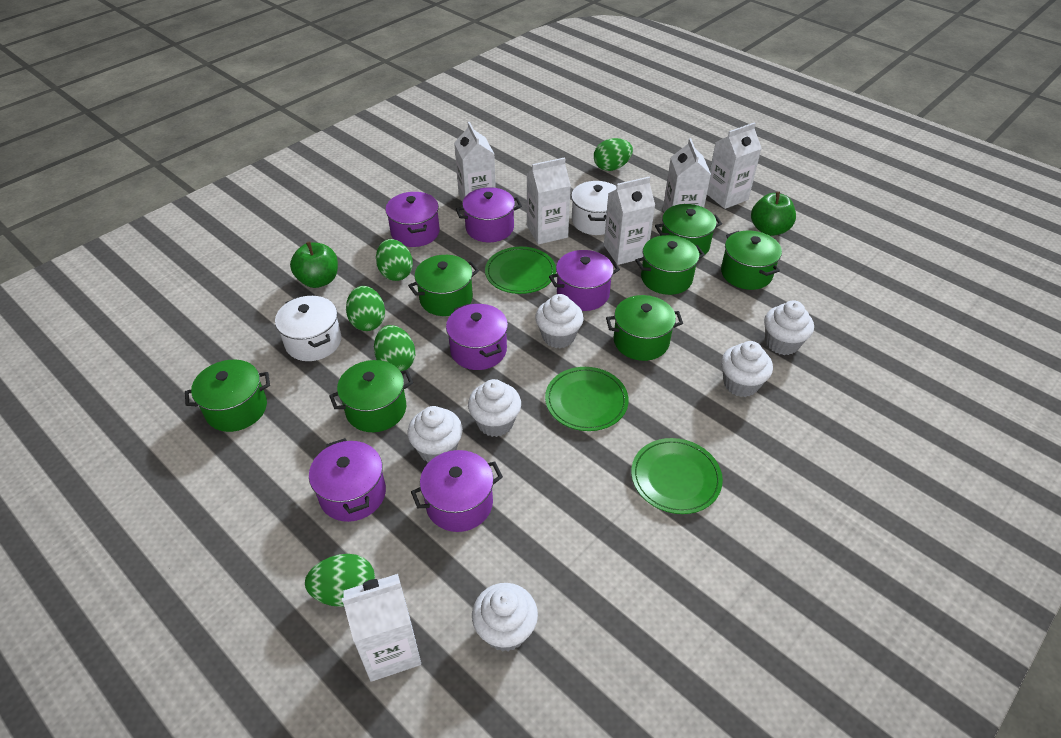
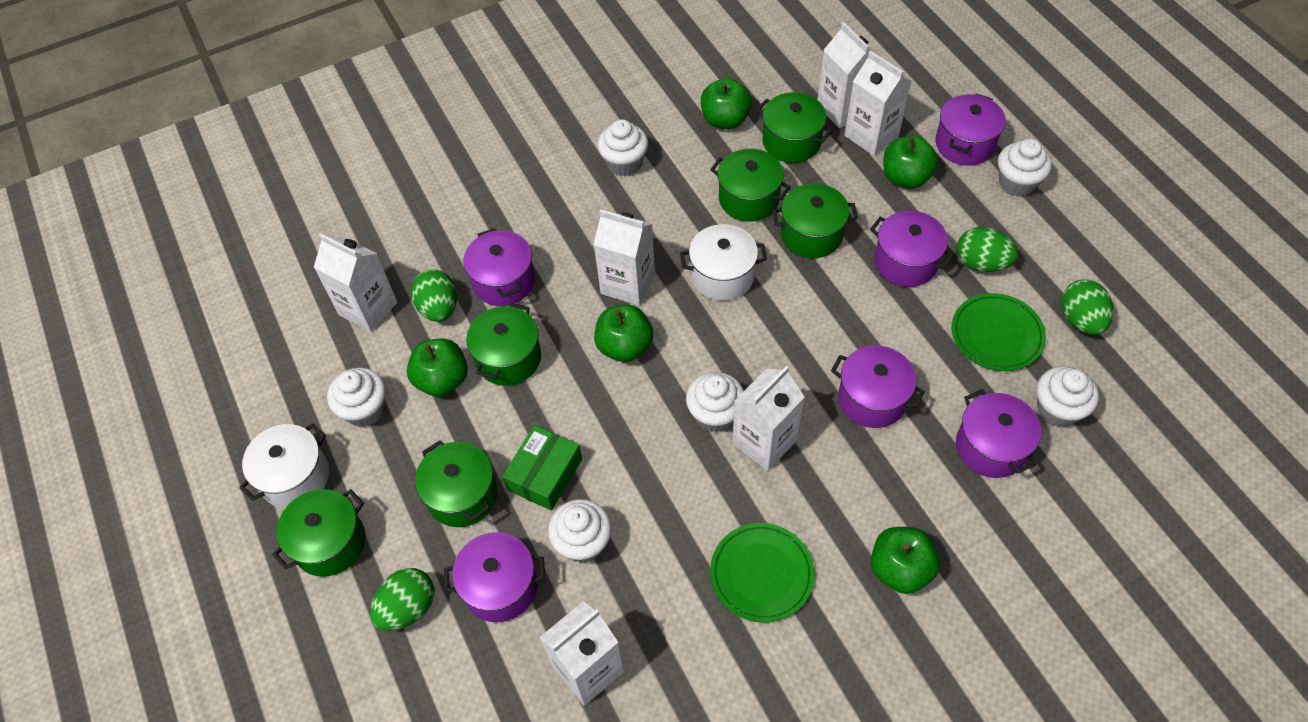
green apple: 2 -> 5
green box: 0 -> 1
green egg: 5 -> 4
green plate: 3 -> 2
green pot: 7 -> 6

